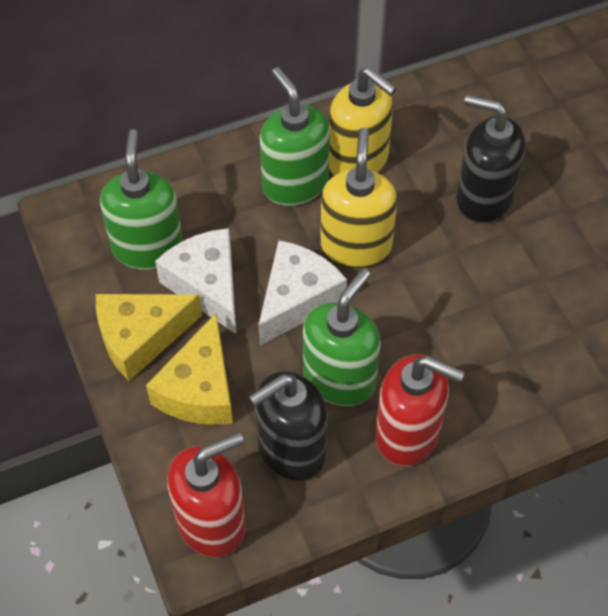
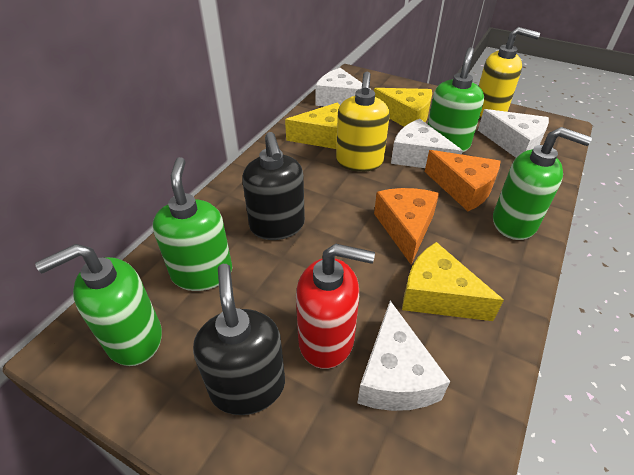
green soap dispenser: 3 -> 4
orange cheese: 0 -> 2
red soap dispenser: 2 -> 1
white cheese: 2 -> 4
yellow cheese: 2 -> 3

